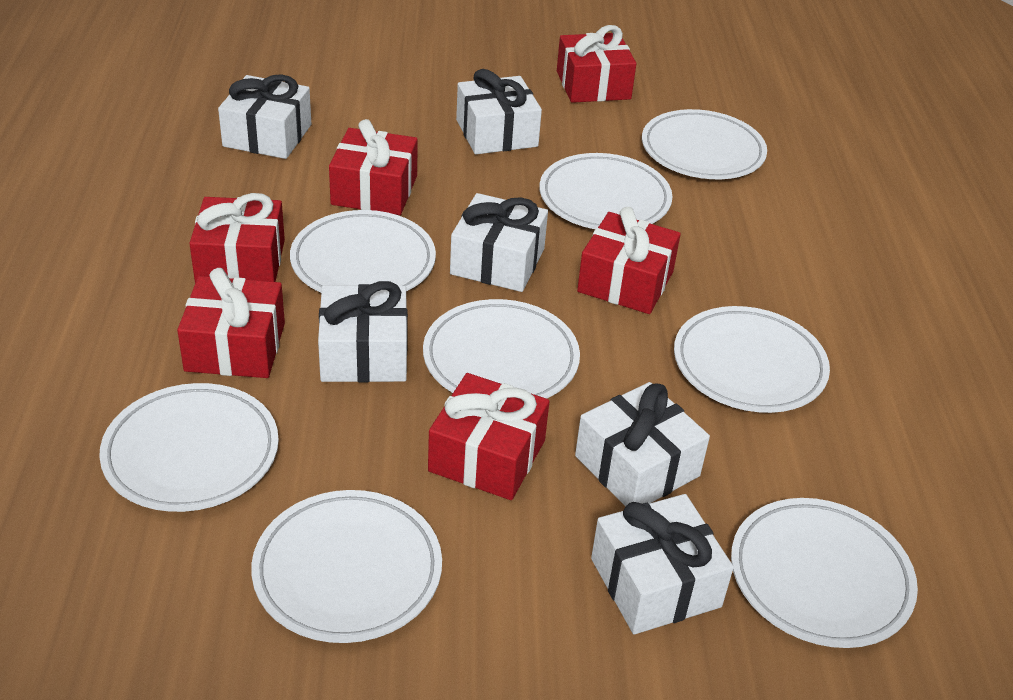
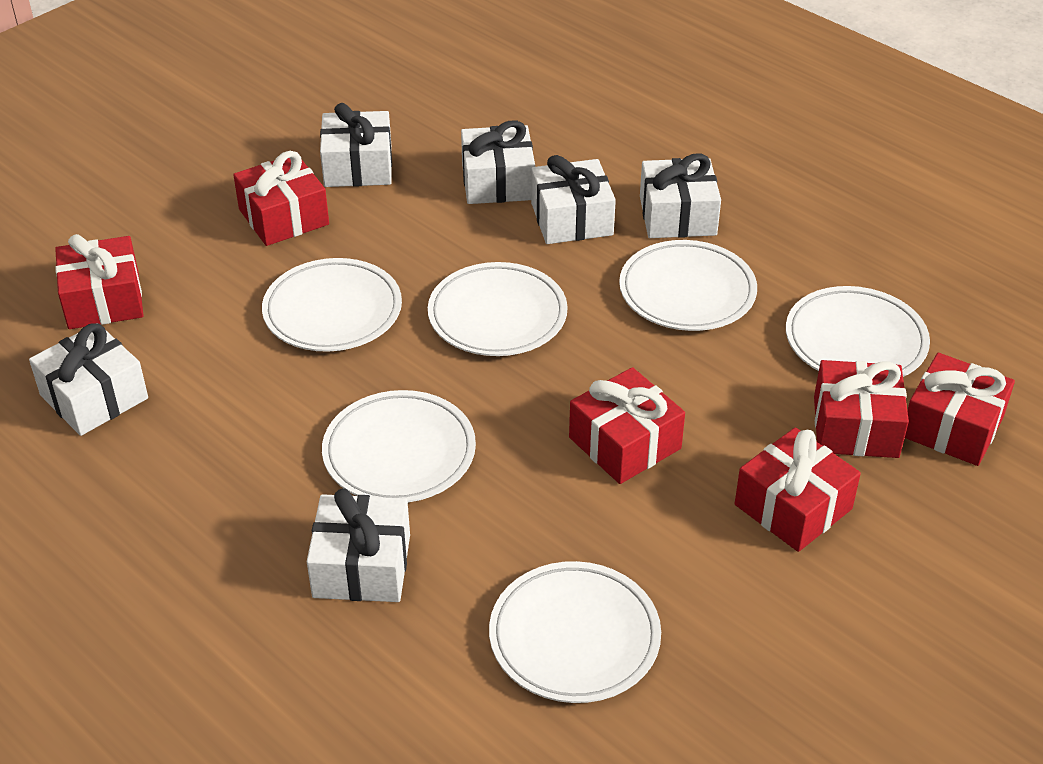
white plate: 8 -> 6

